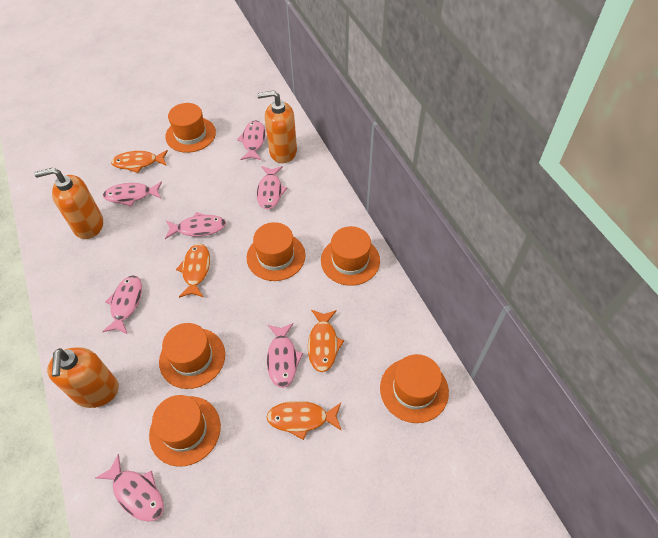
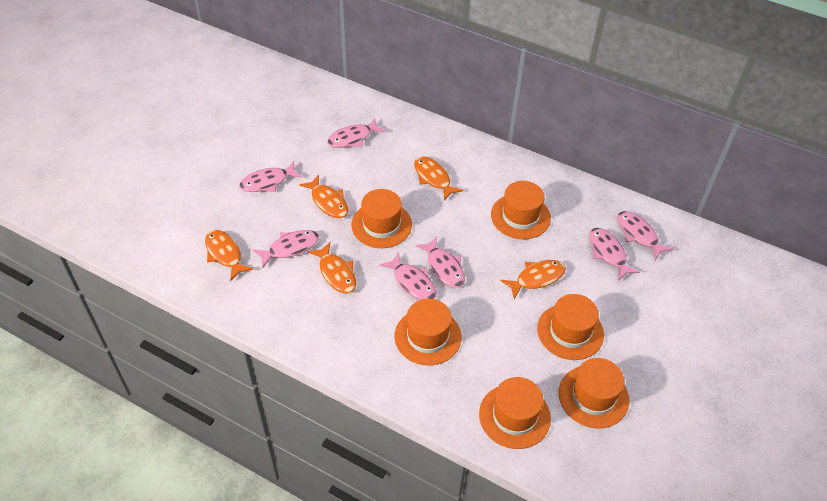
orange fish: 4 -> 5
orange soap dispenser: 3 -> 0

